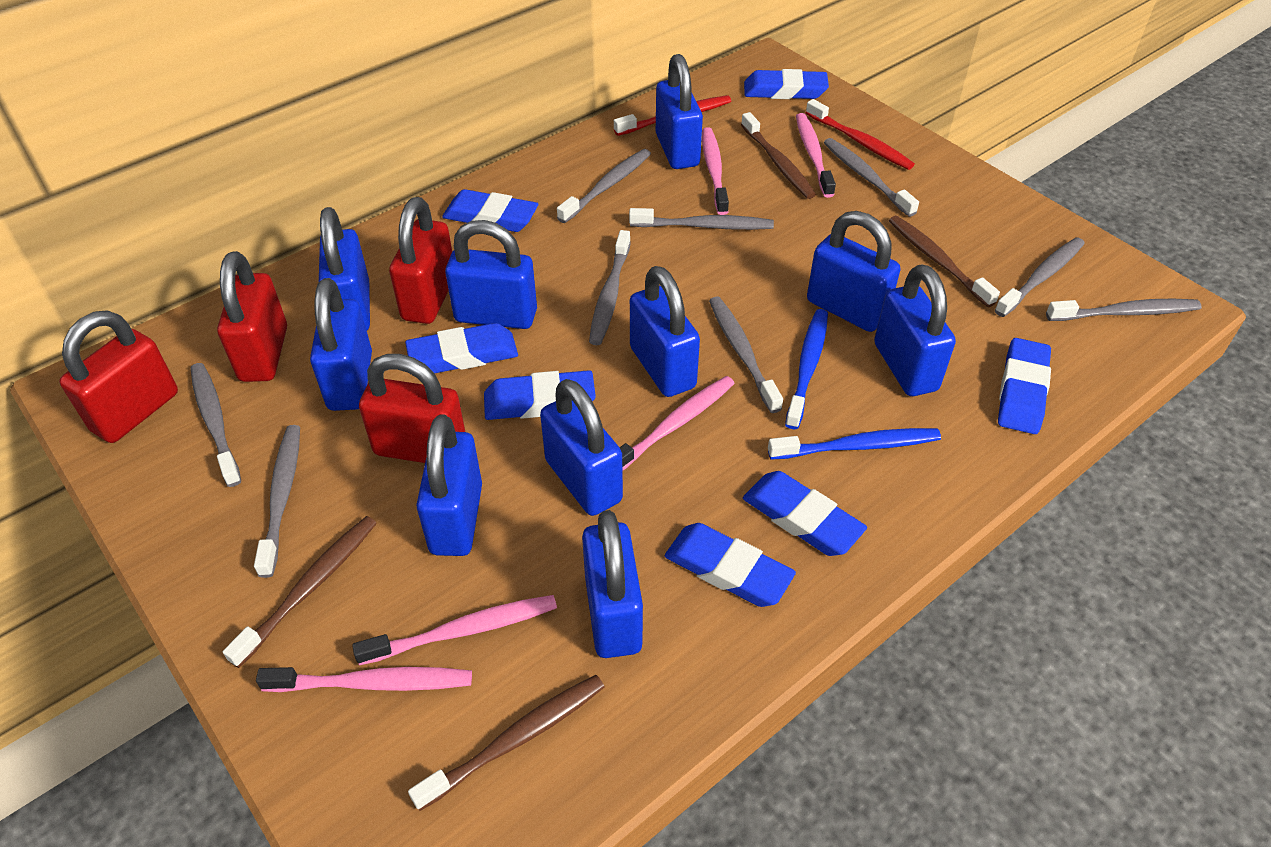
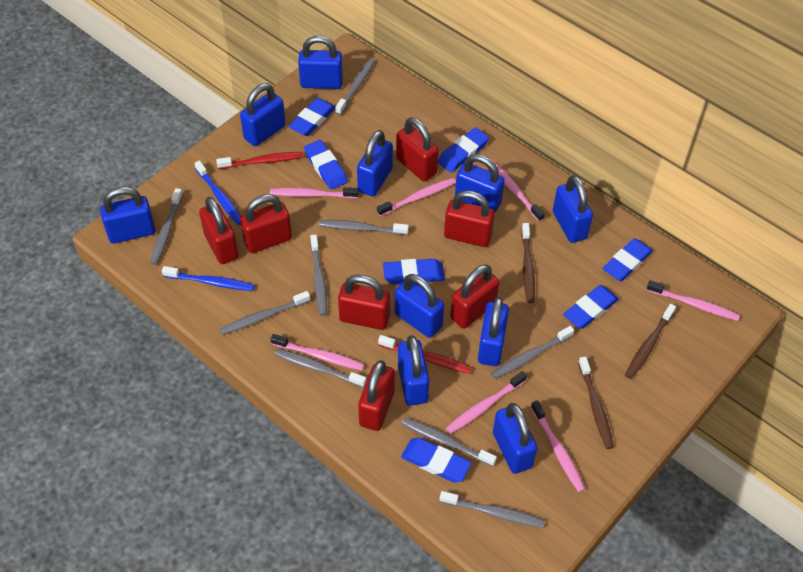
brown toothbrush: 4 -> 3
pink toothbrush: 5 -> 7
red padlock: 4 -> 7

